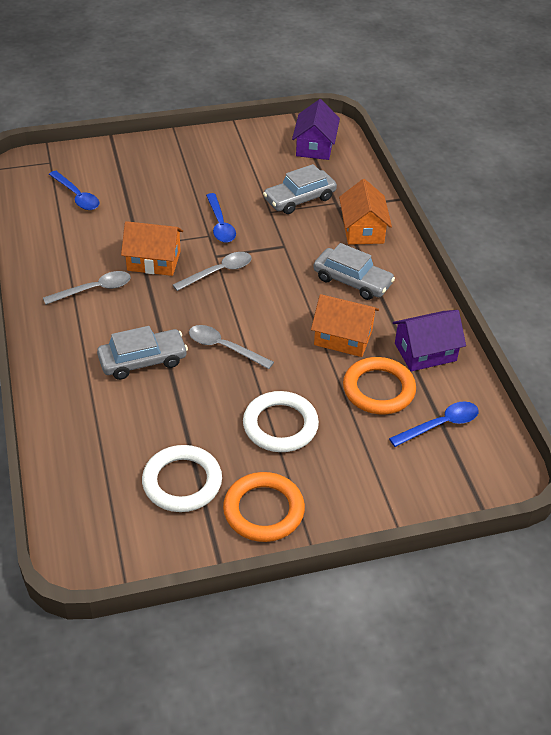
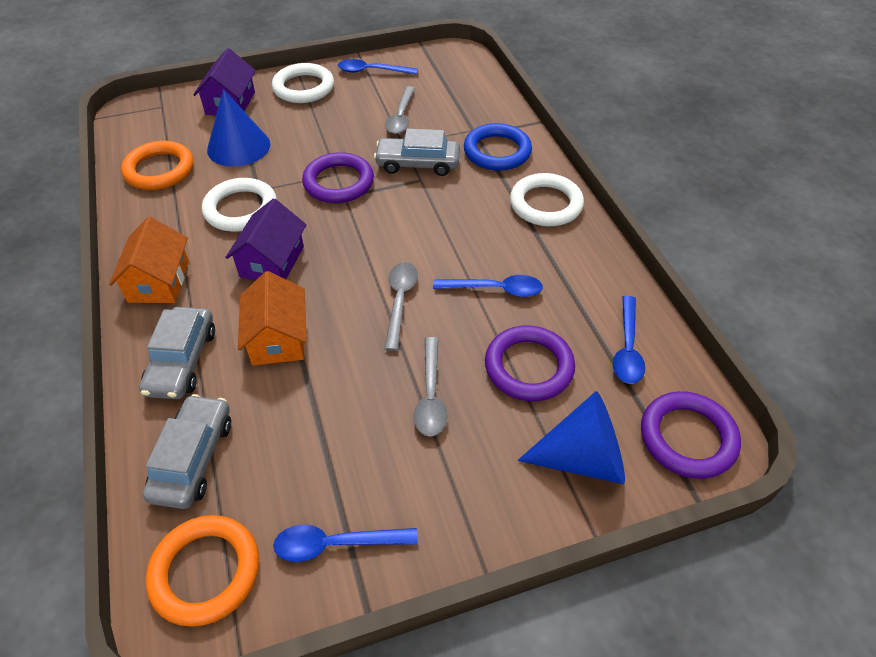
blue cone: 0 -> 2
blue ring: 0 -> 1
blue spoon: 3 -> 4
orange house: 3 -> 2
purple ring: 0 -> 3
white ring: 2 -> 3

